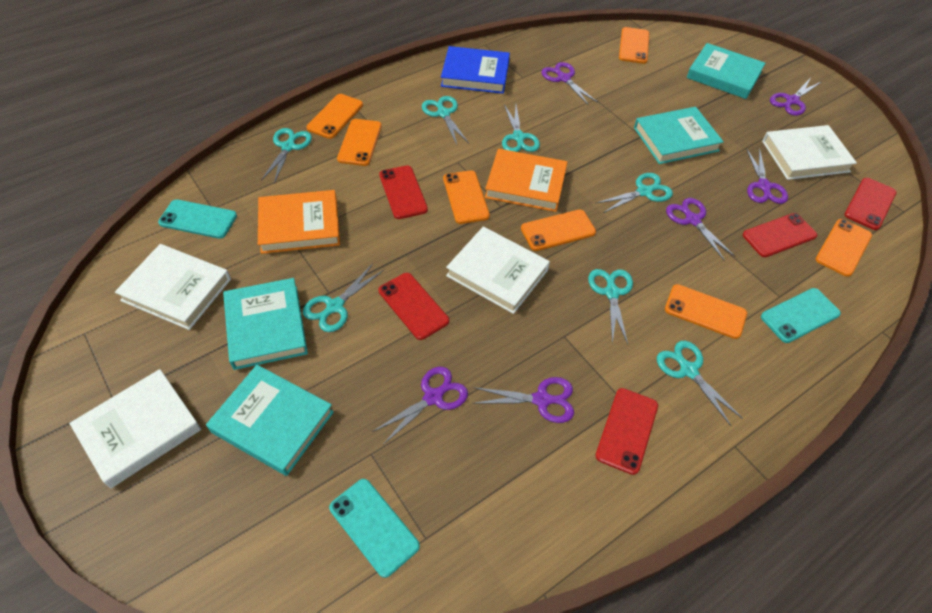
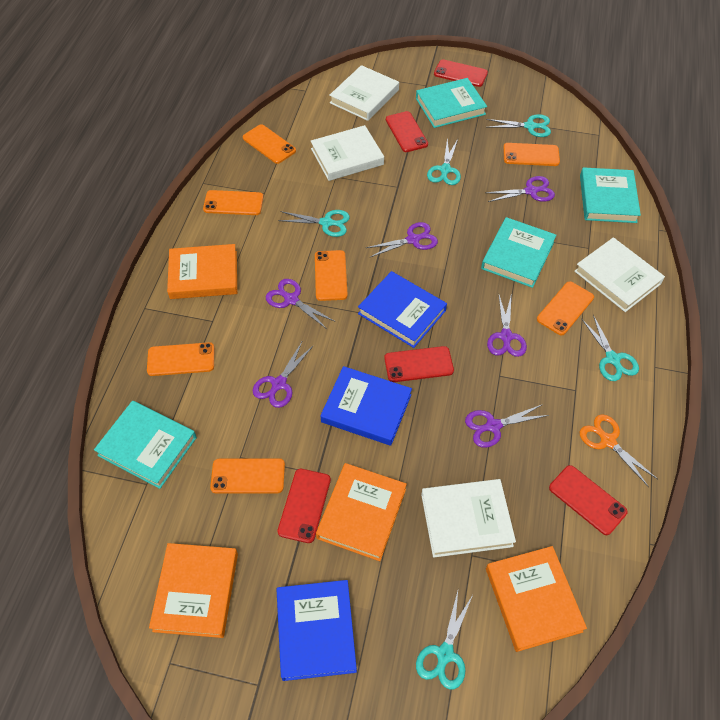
blue book: 1 -> 3
orange book: 2 -> 4
orange scissors: 0 -> 1
turquoise phone: 3 -> 0
turquoise scissors: 7 -> 5

